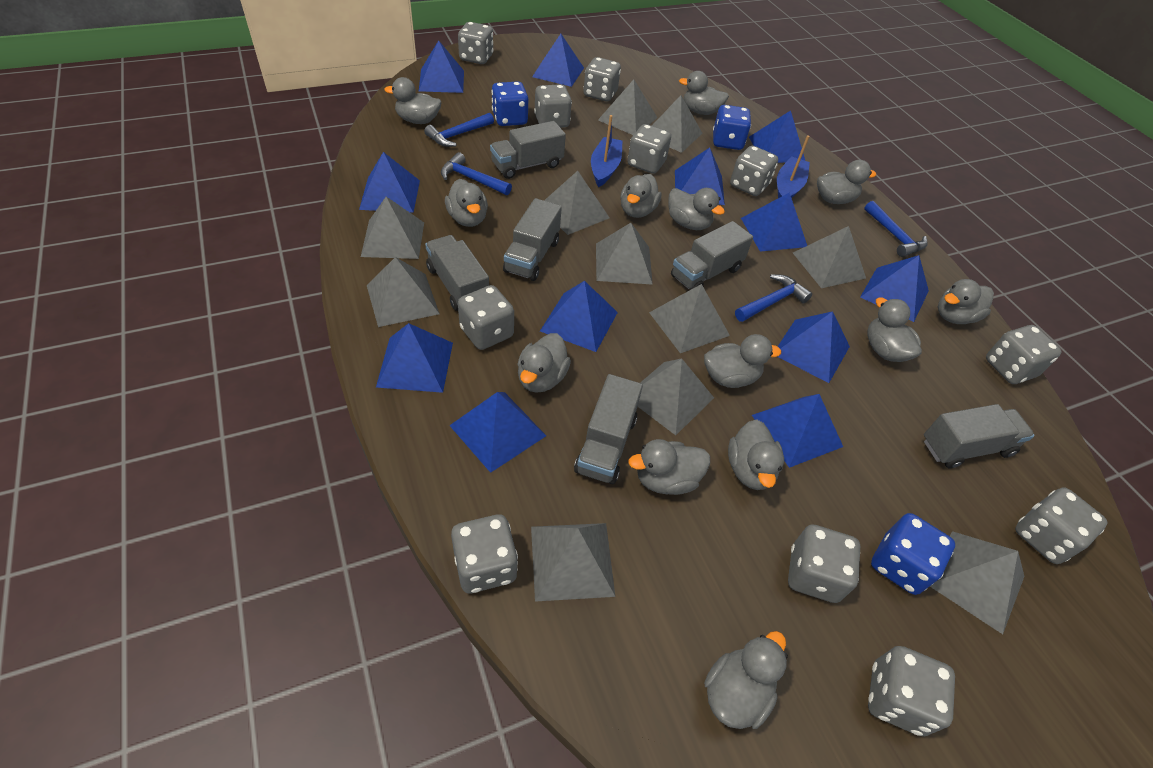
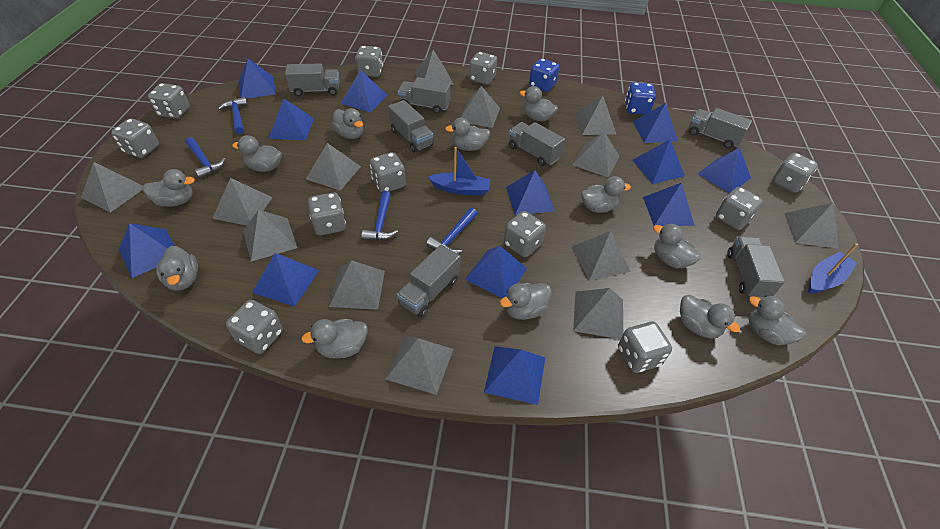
blue dice: 3 -> 2
grey duck: 13 -> 12
grey pyramid: 11 -> 13
grey truck: 6 -> 7

